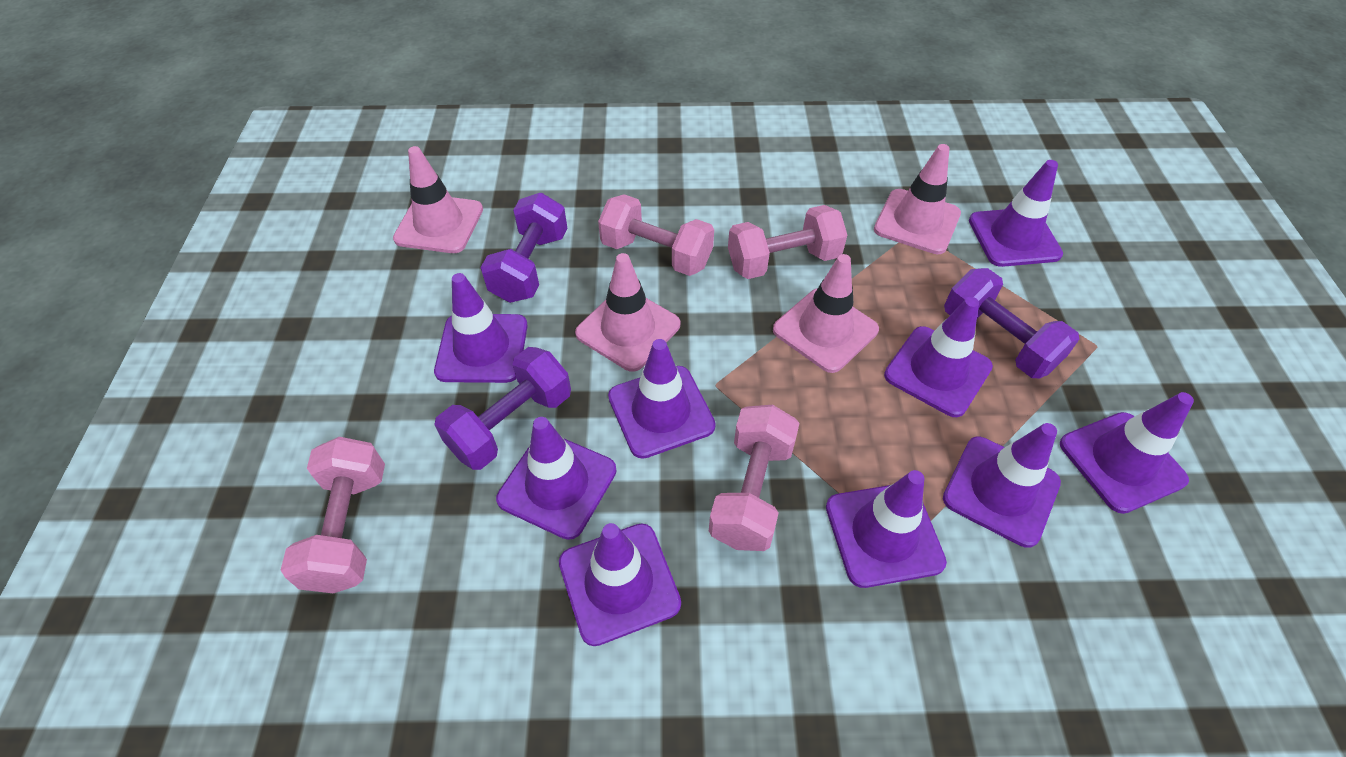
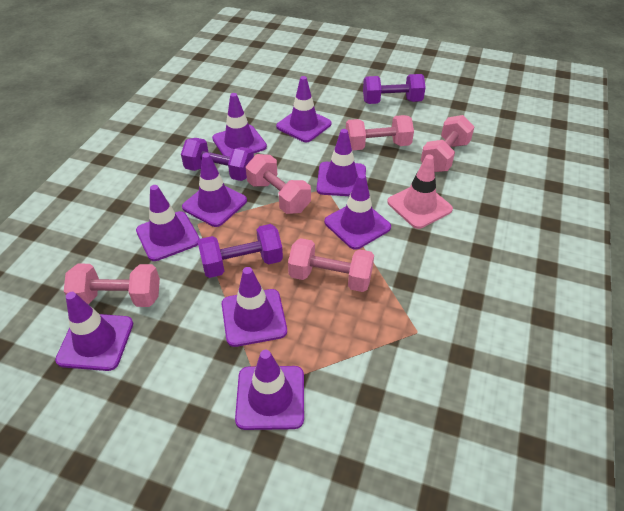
pink dumbbell: 4 -> 5
pink traffic cone: 4 -> 1

